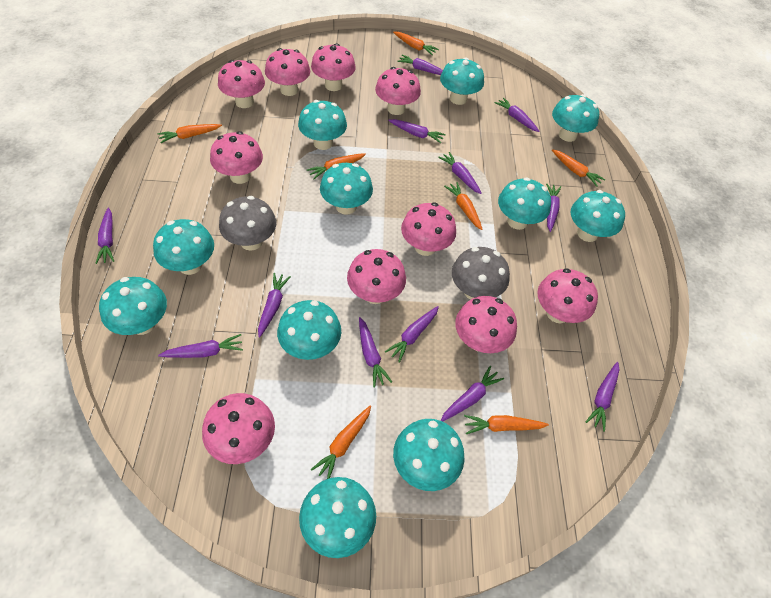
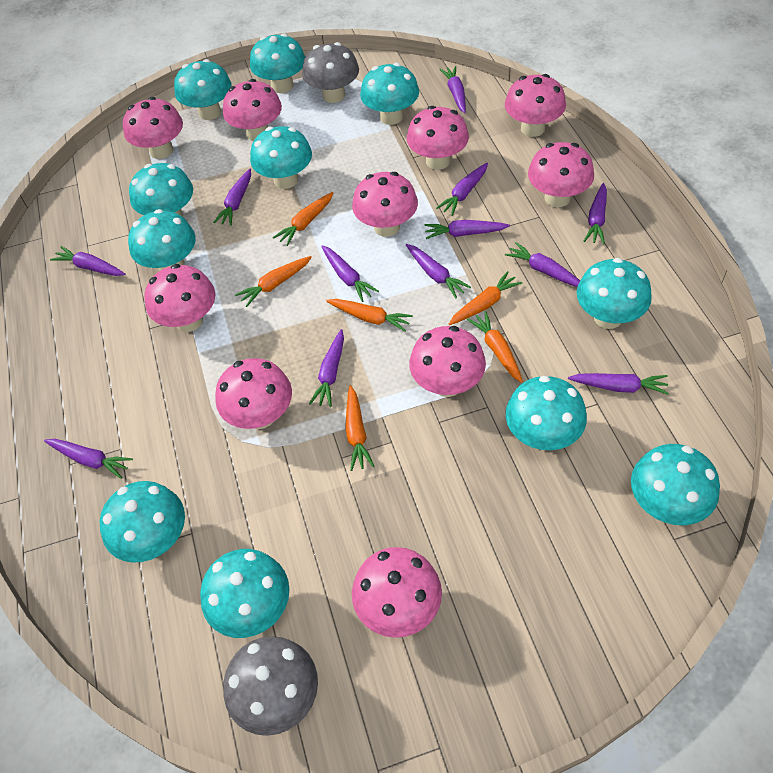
orange carrot: 7 -> 6

